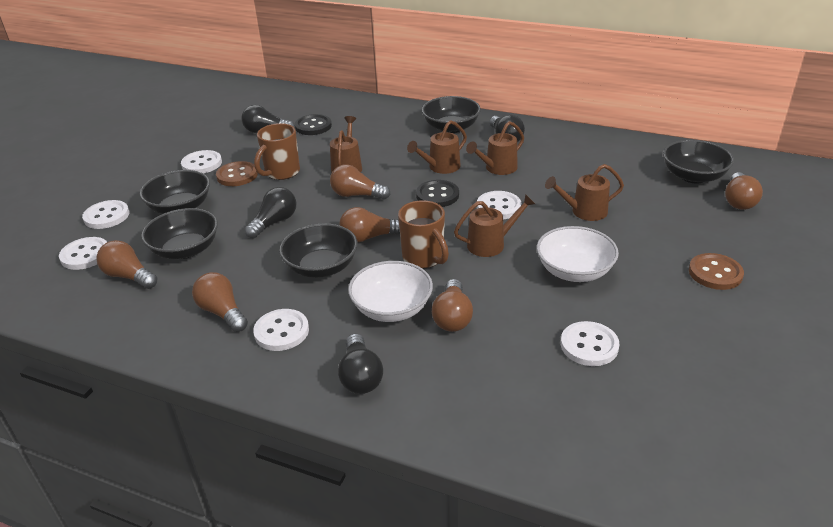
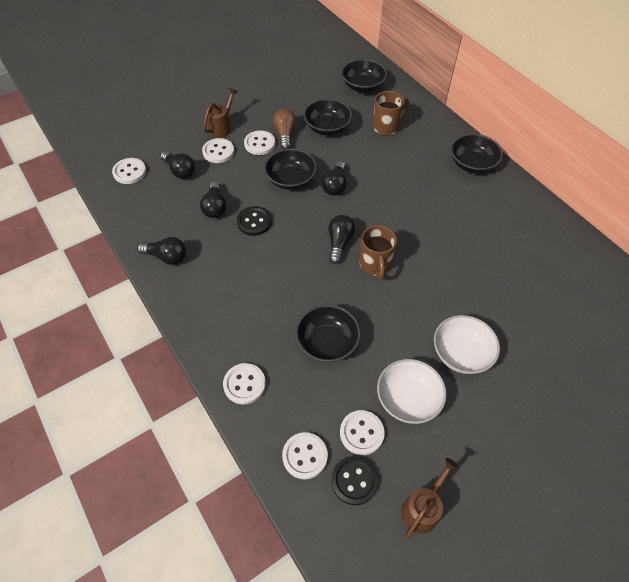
black light bulb: 4 -> 5
brown button: 2 -> 0
brown light bulb: 6 -> 1
brown watering can: 5 -> 2

